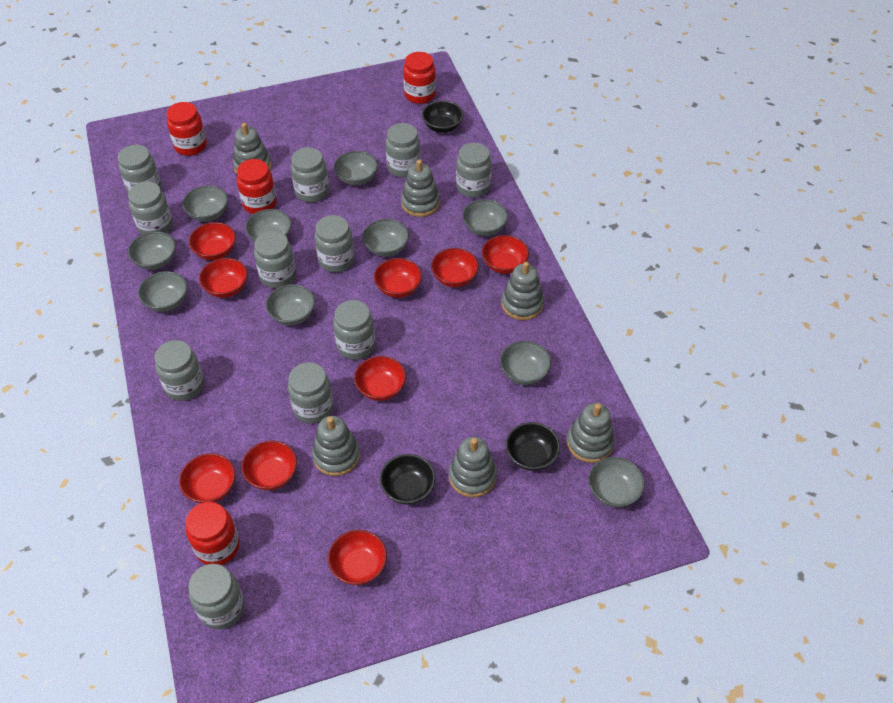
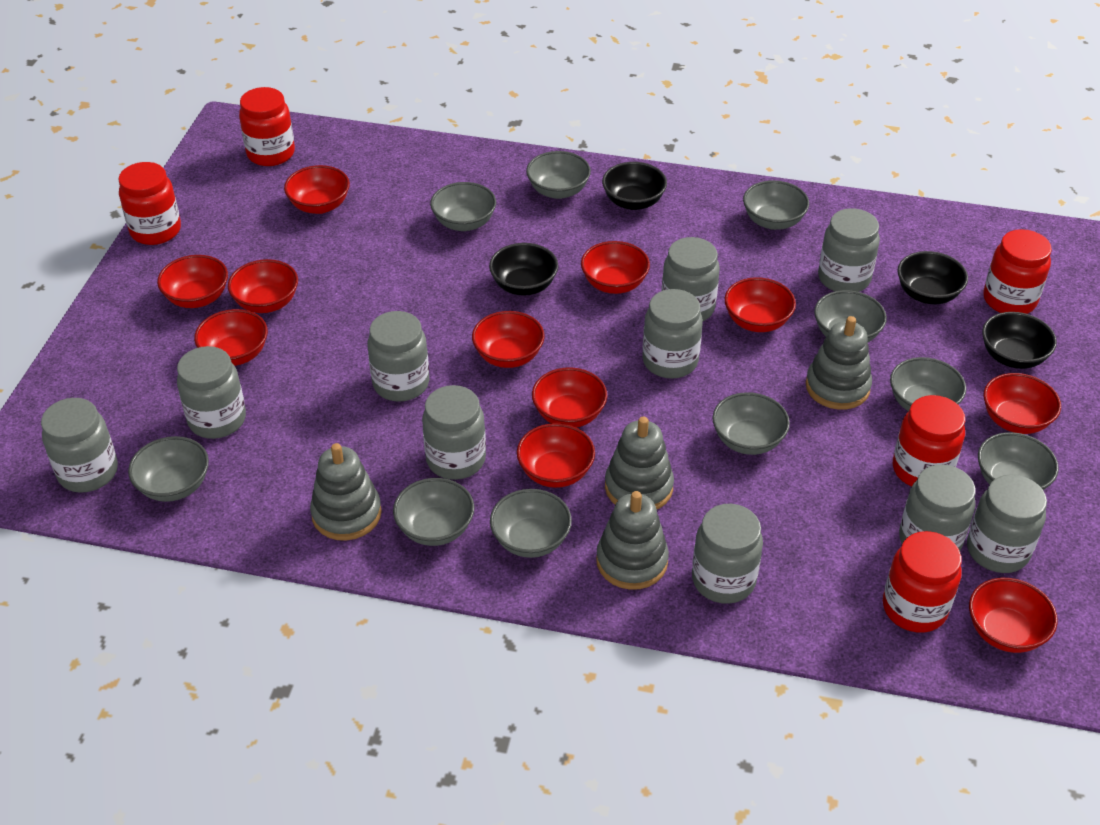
black bowl: 3 -> 4
grey jar: 11 -> 10
grey stacking toy: 6 -> 4
red bowl: 9 -> 11
red jar: 4 -> 5

